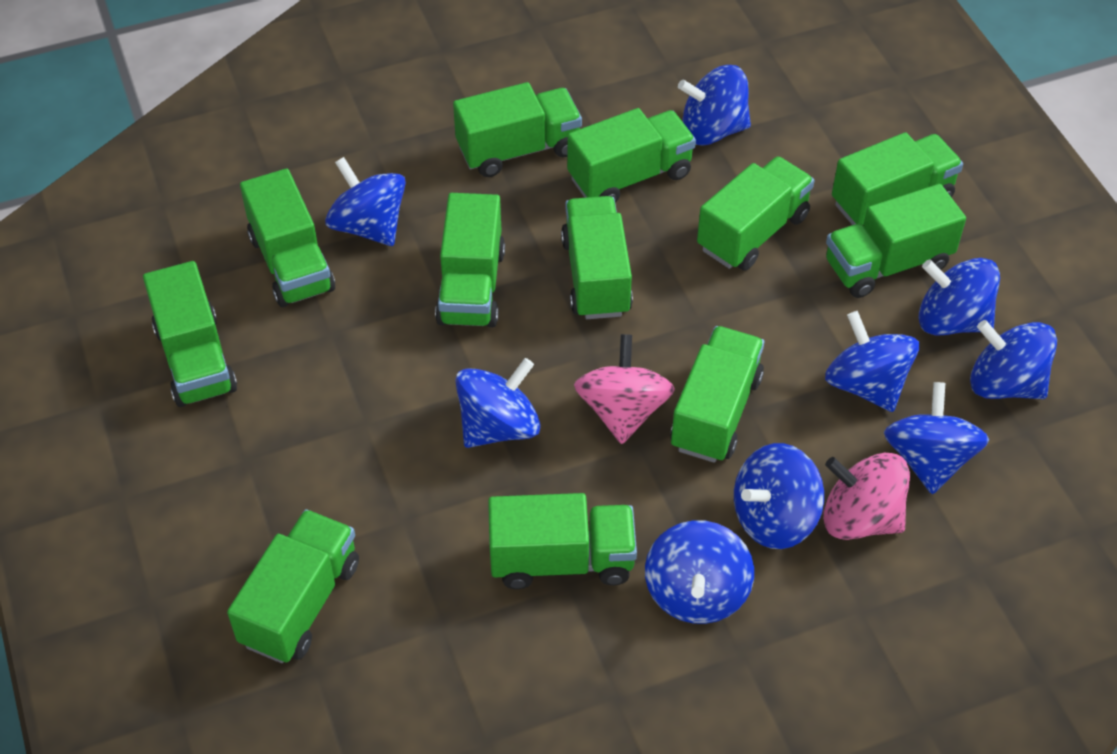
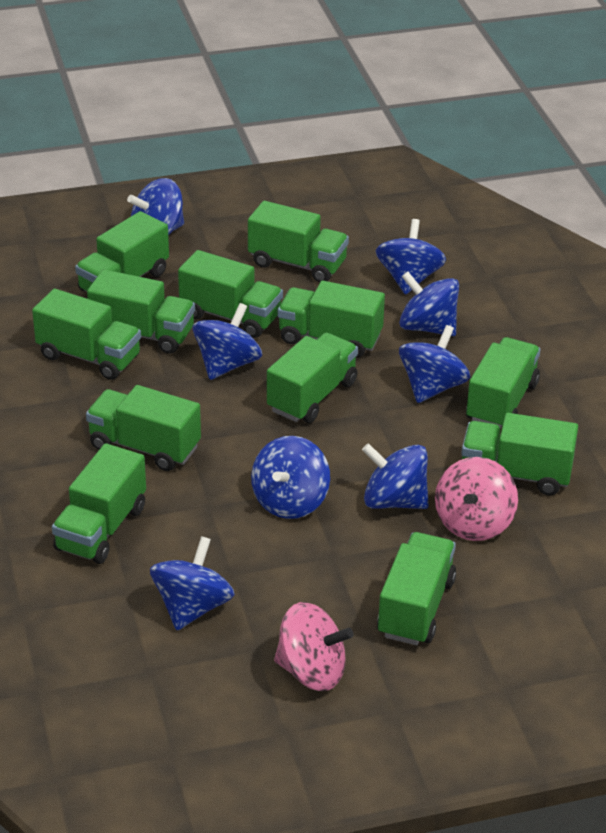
blue spinning top: 9 -> 8

